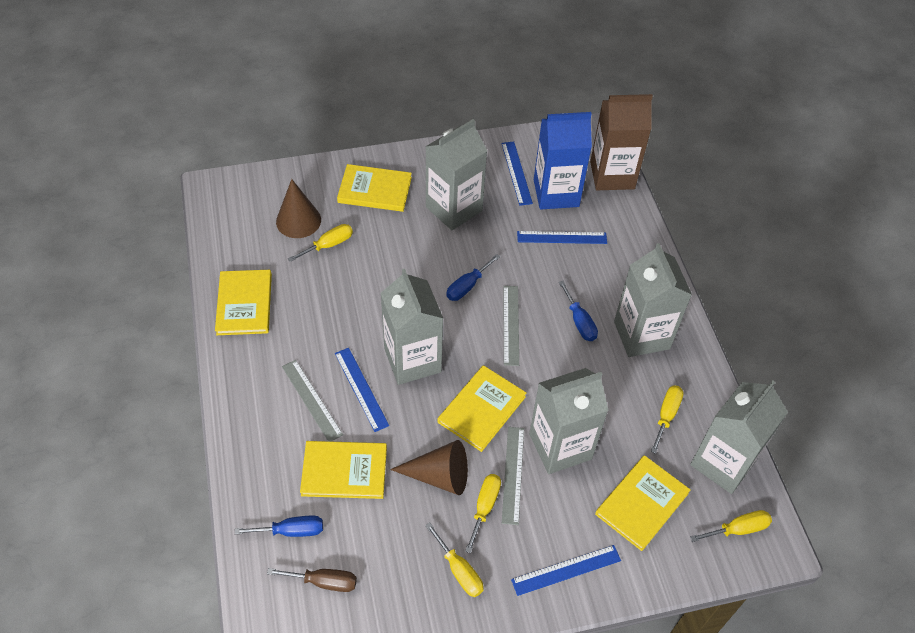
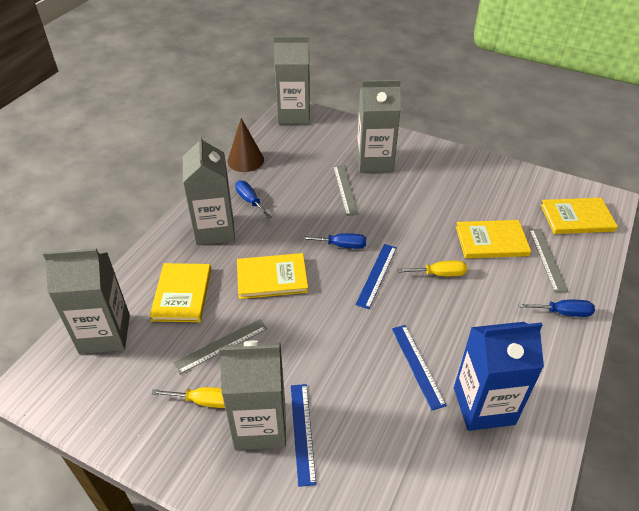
blue ruler: 4 -> 3
brown carton: 1 -> 0
brown cone: 2 -> 1
brown screwdriver: 1 -> 0
yellow book: 5 -> 4
yellow screwdriver: 5 -> 2

